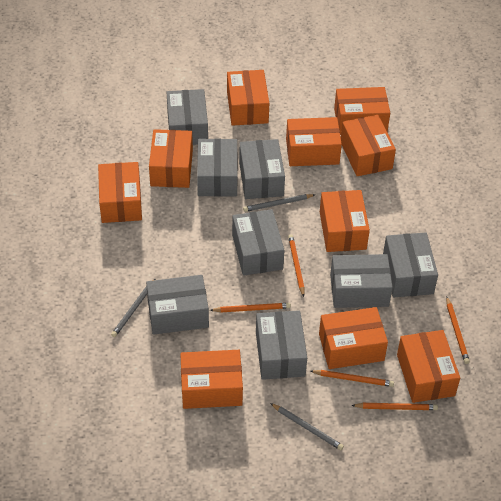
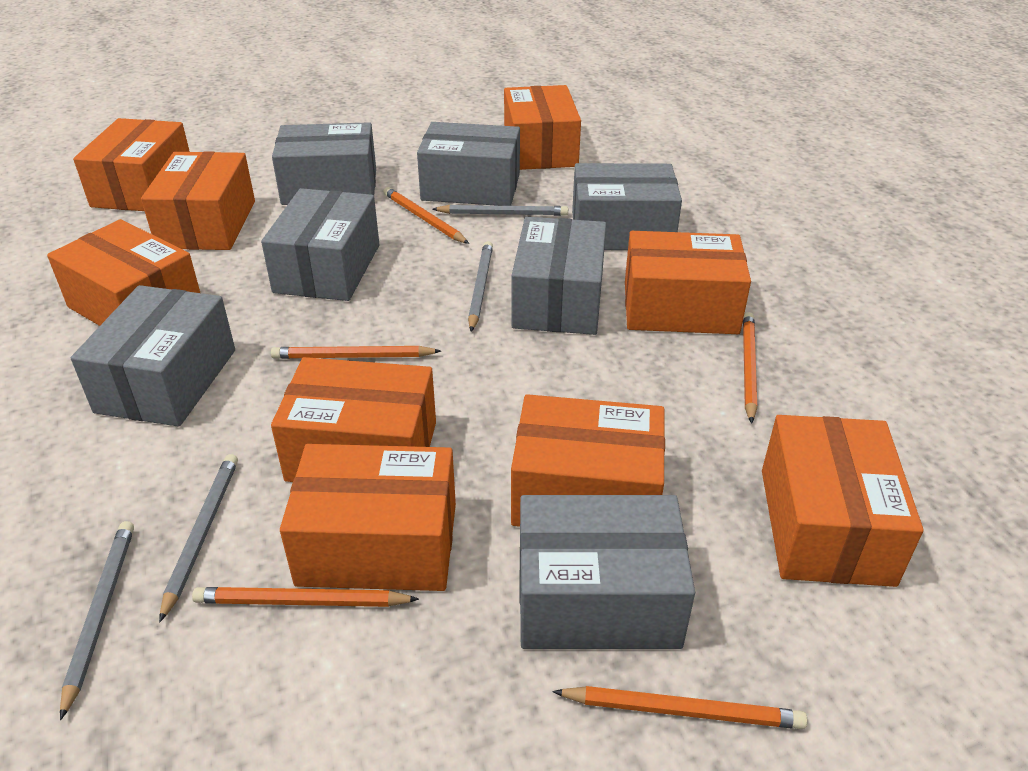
grey box: 8 -> 7
grey pencil: 3 -> 4
orange box: 10 -> 9

